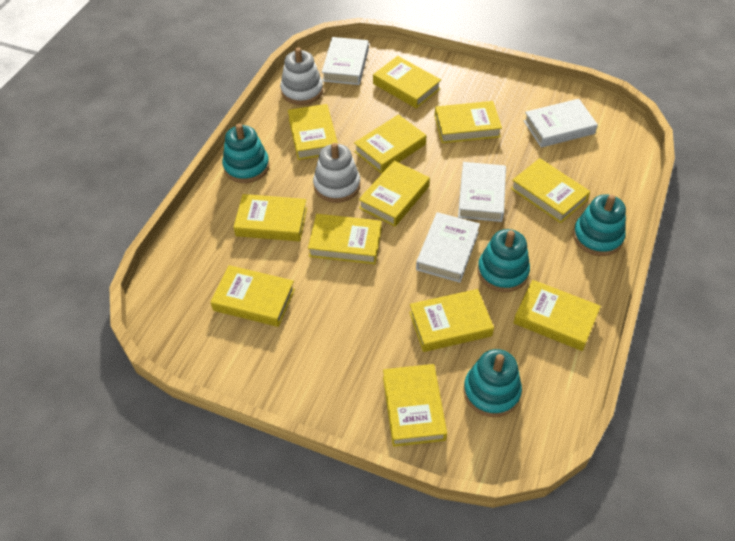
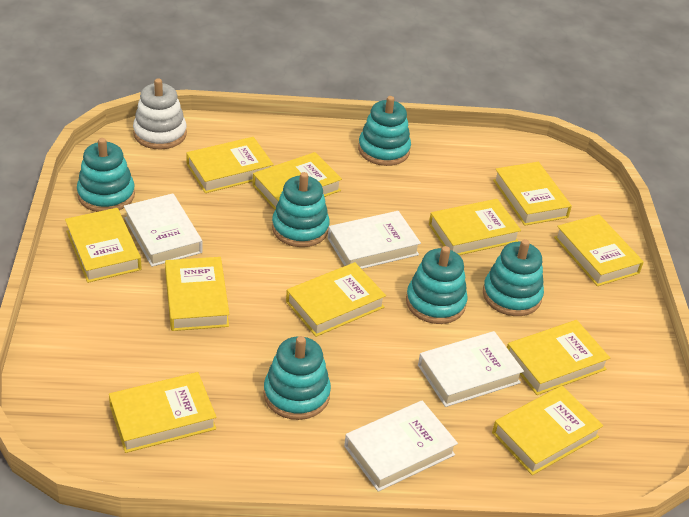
turquoise stacking toy: 4 -> 6
white stacking toy: 2 -> 1
yellow book: 12 -> 11

